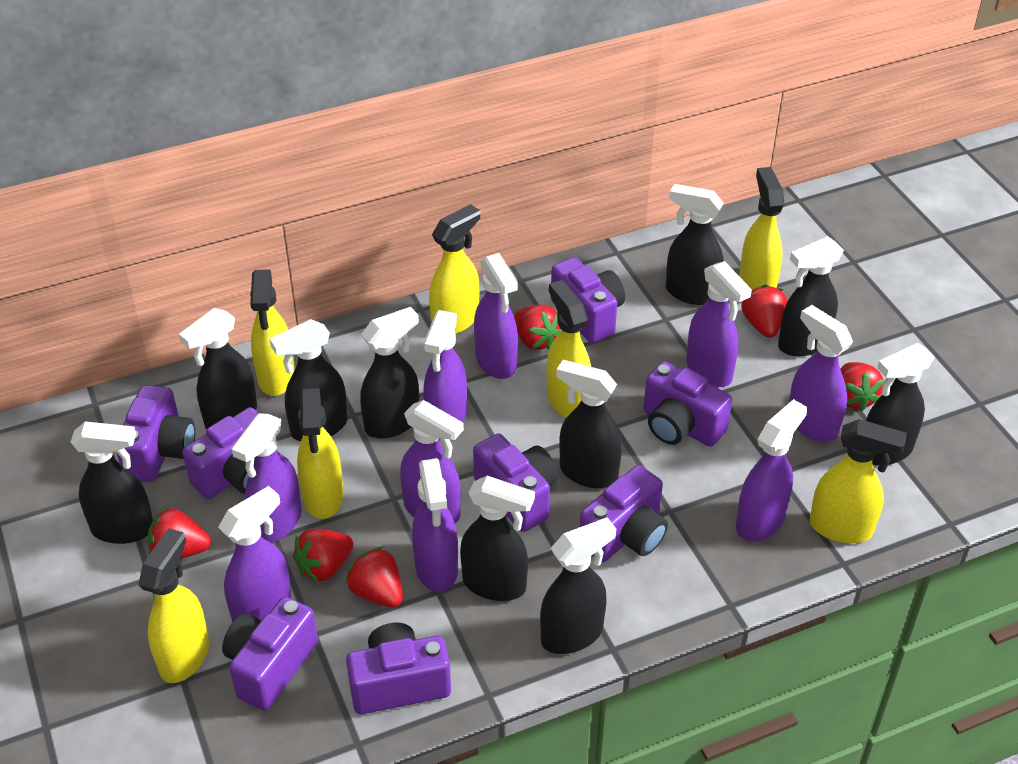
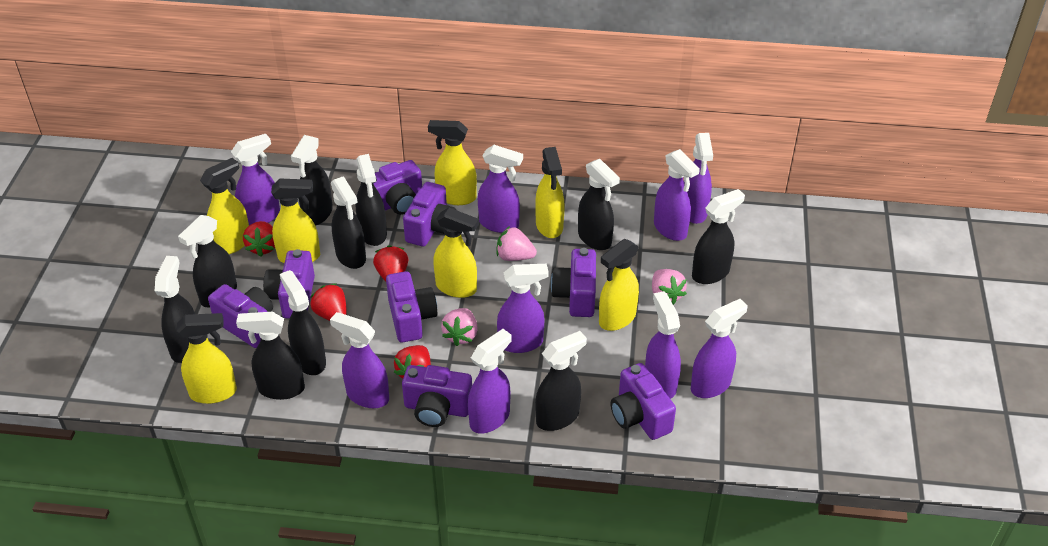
pink strawberry: 0 -> 3
red strawberry: 6 -> 4

